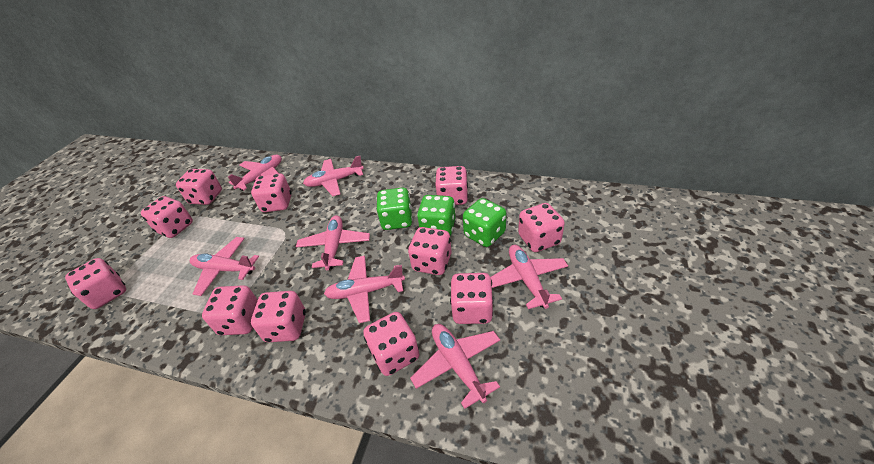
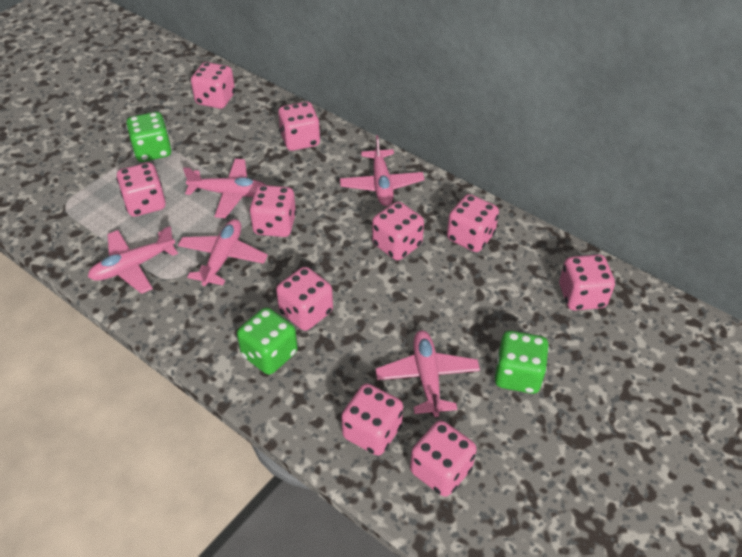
pink dice: 11 -> 10
pink plane: 7 -> 5

